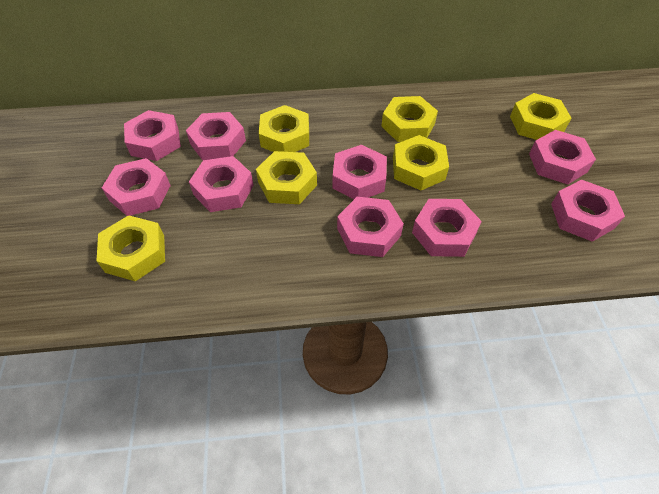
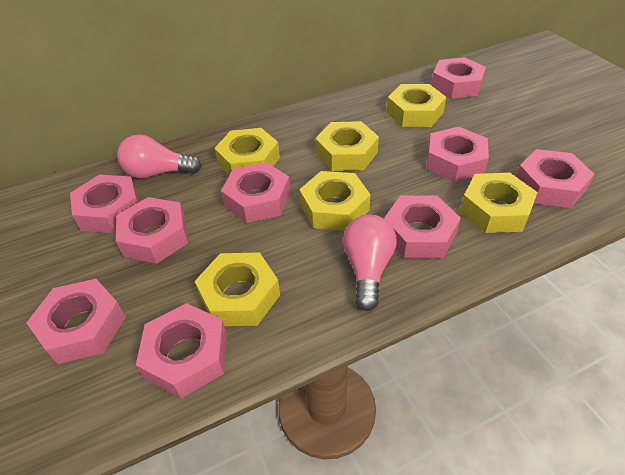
pink light bulb: 0 -> 2

